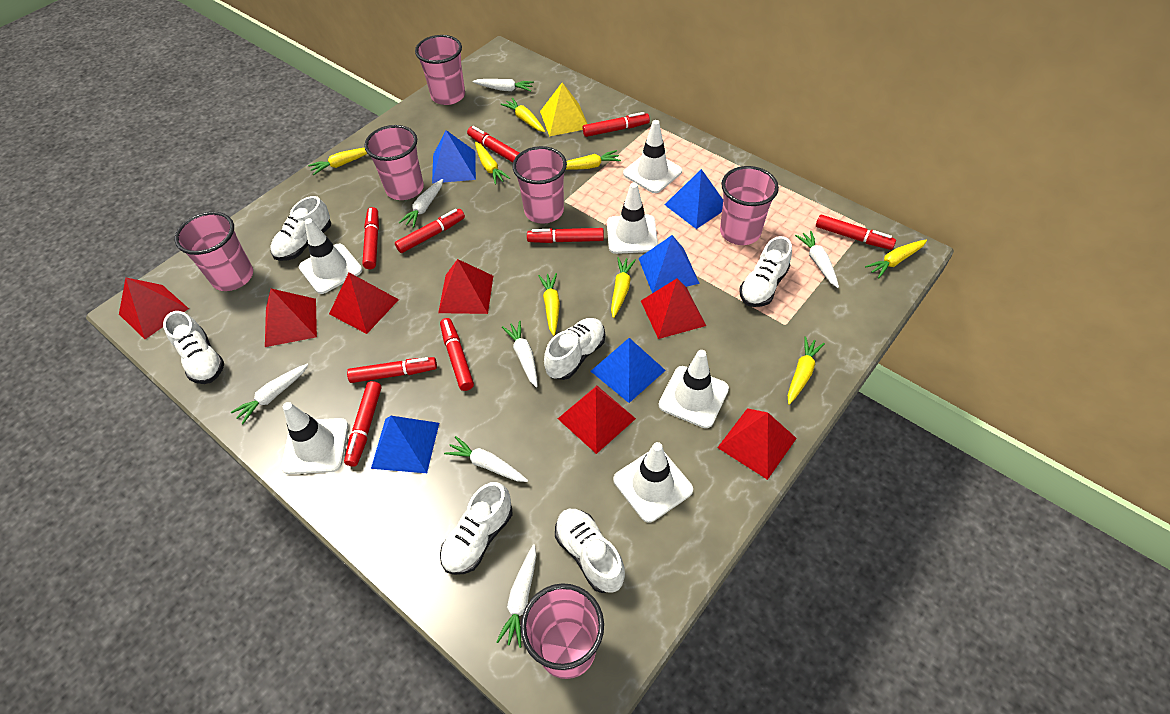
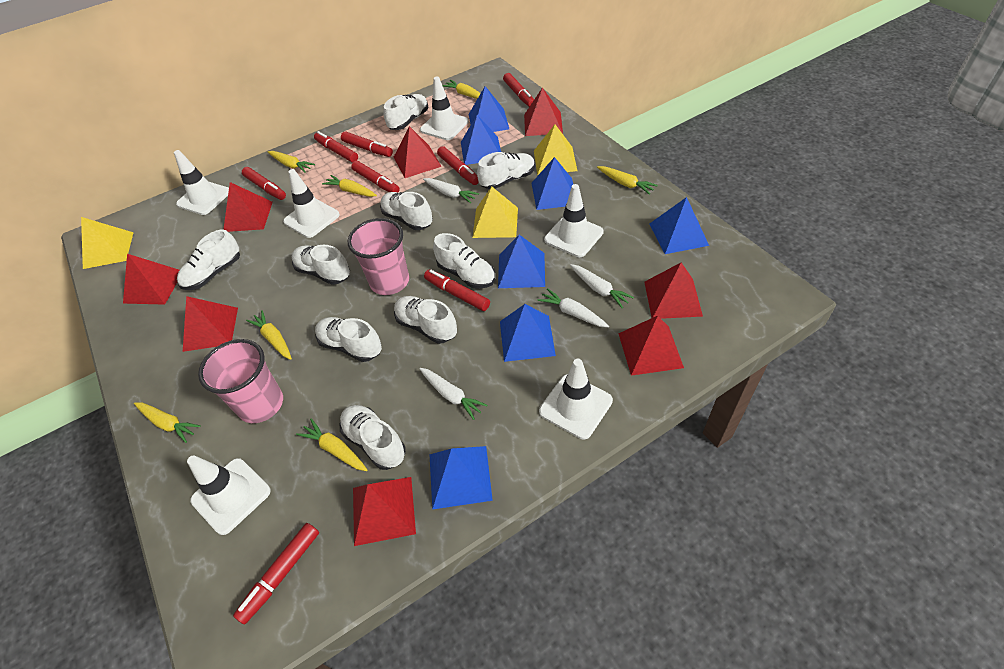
blue pyramid: 5 -> 7
pink cup: 6 -> 2
red marker: 9 -> 8
red pyramid: 7 -> 8
white carrot: 7 -> 4
white shoe: 6 -> 9
yellow carrot: 8 -> 7
yellow pyramid: 1 -> 3

